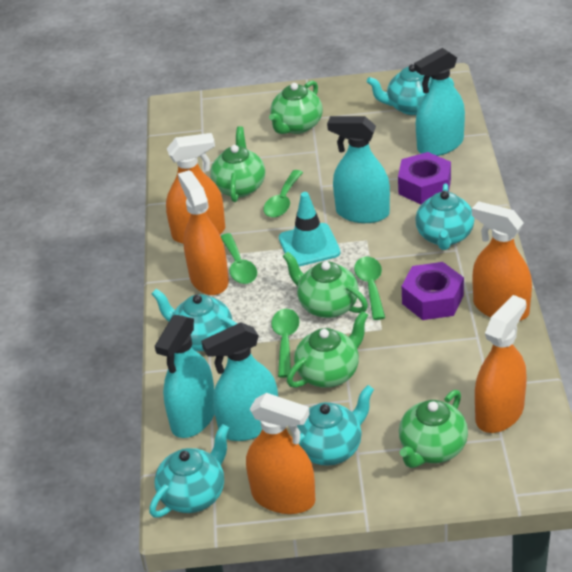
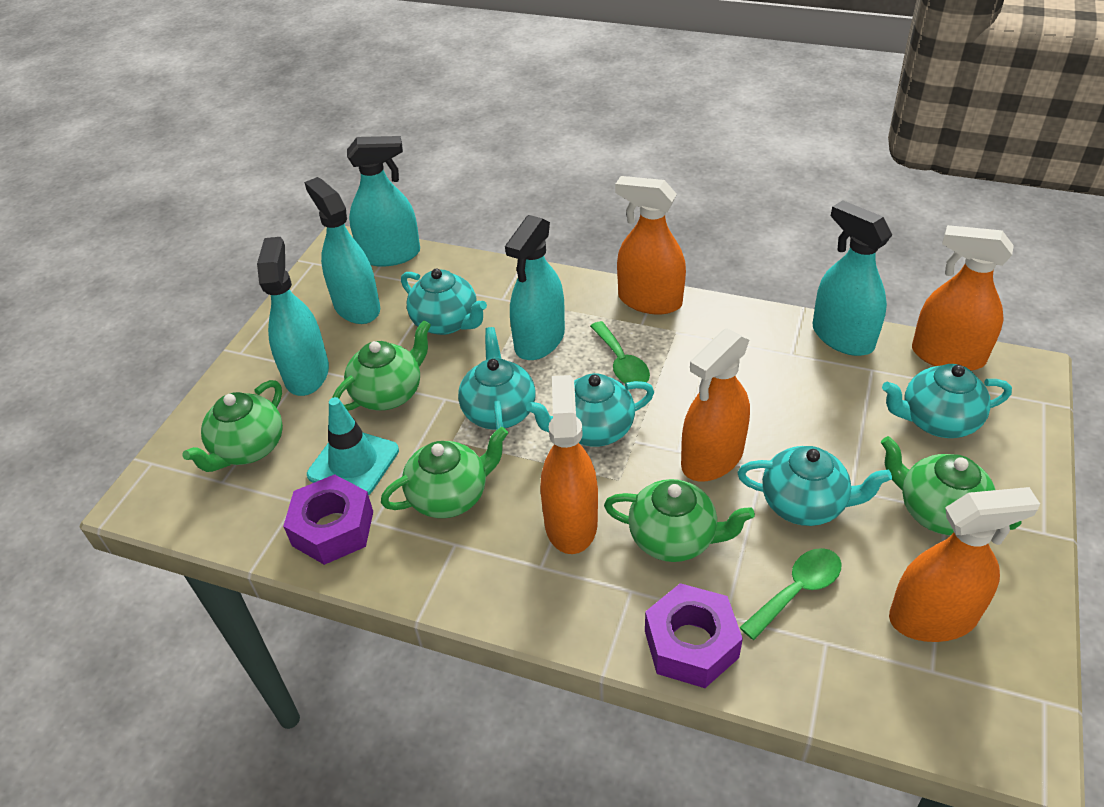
green spoon: 4 -> 2
turquoise spray bottle: 4 -> 5

